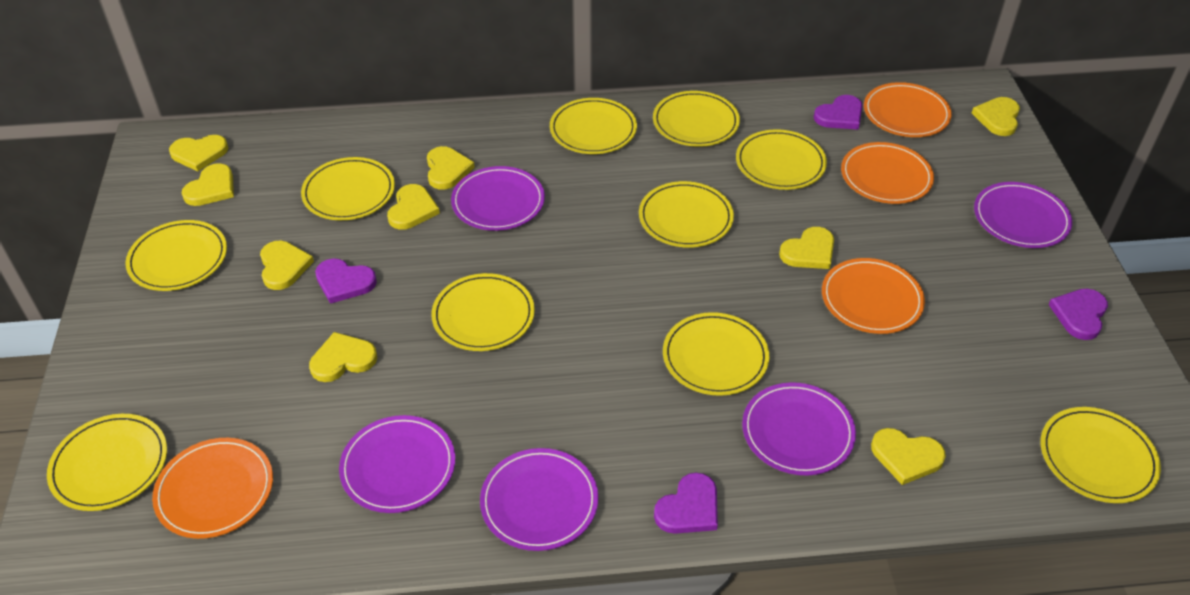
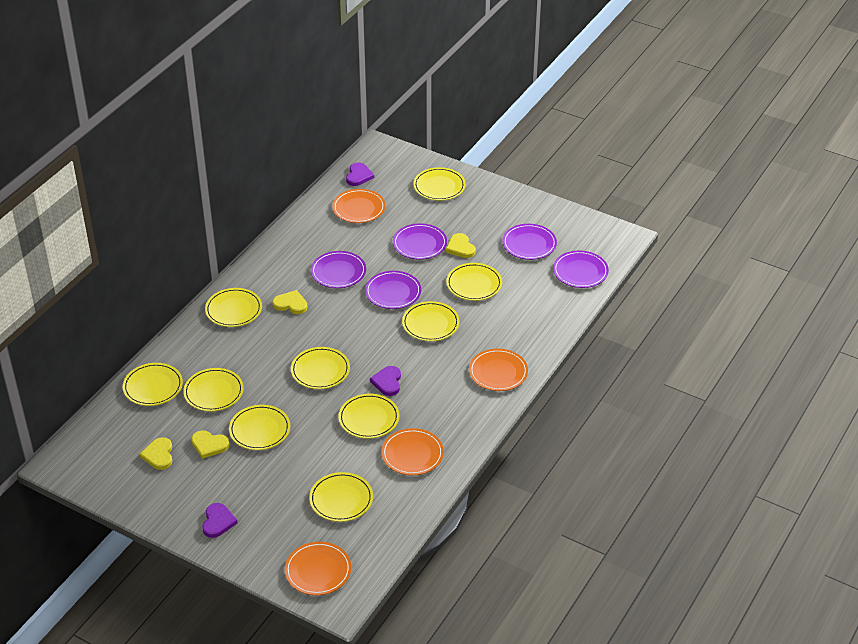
purple heart: 4 -> 3
yellow heart: 9 -> 4

